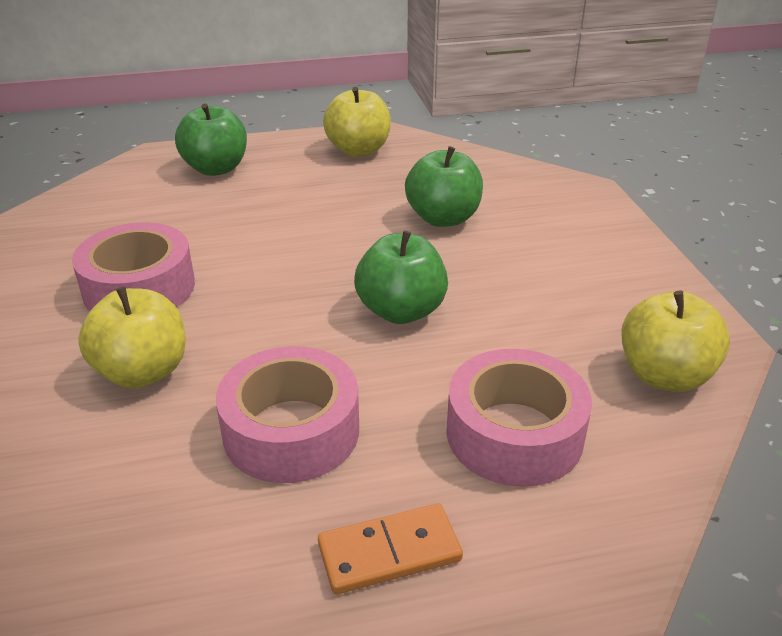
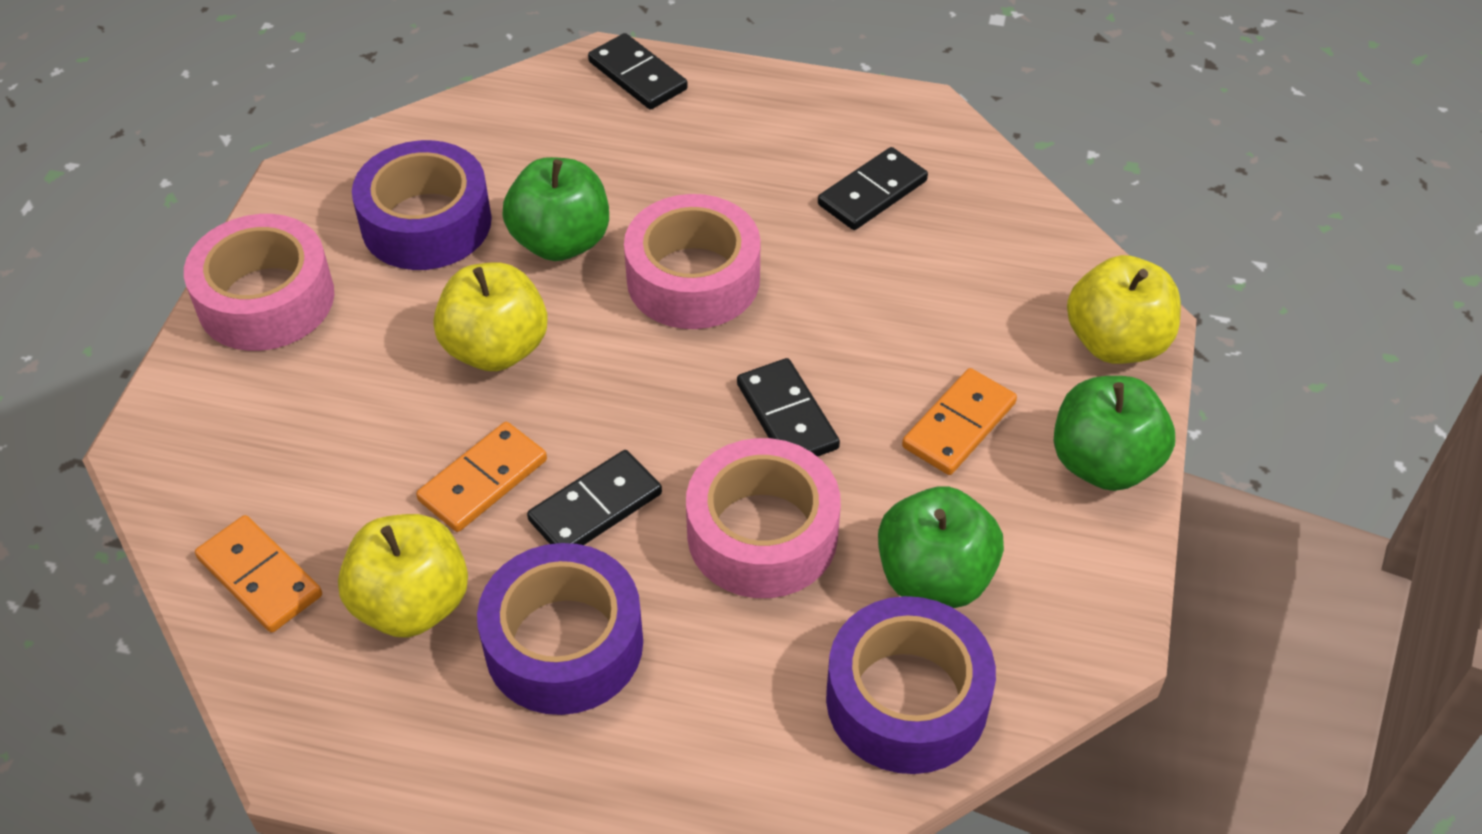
black domino: 0 -> 4
orange domino: 1 -> 3
purple tape: 0 -> 3

